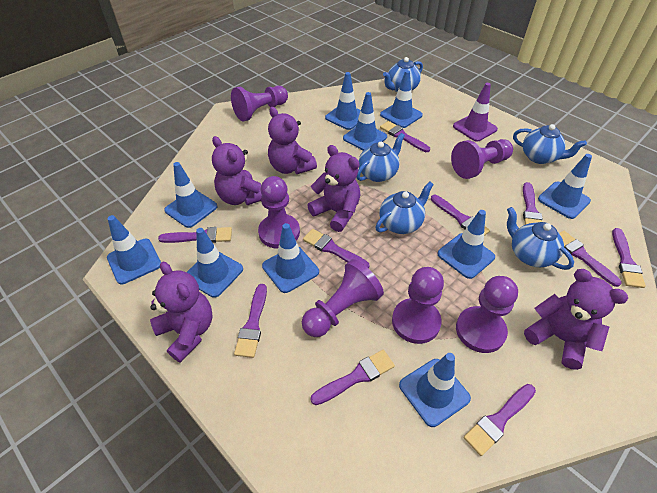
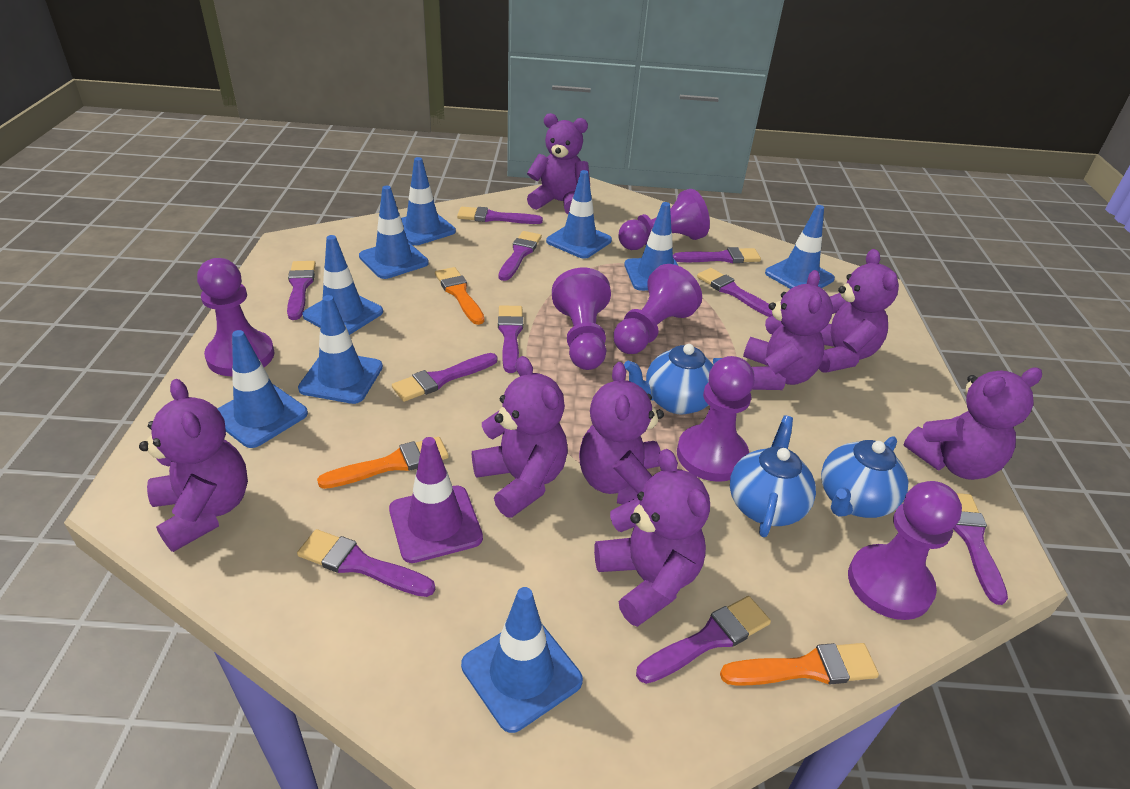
blue teapot: 5 -> 3
blue traffic cone: 10 -> 9
orange brush: 0 -> 3
purple teddy bear: 5 -> 8

